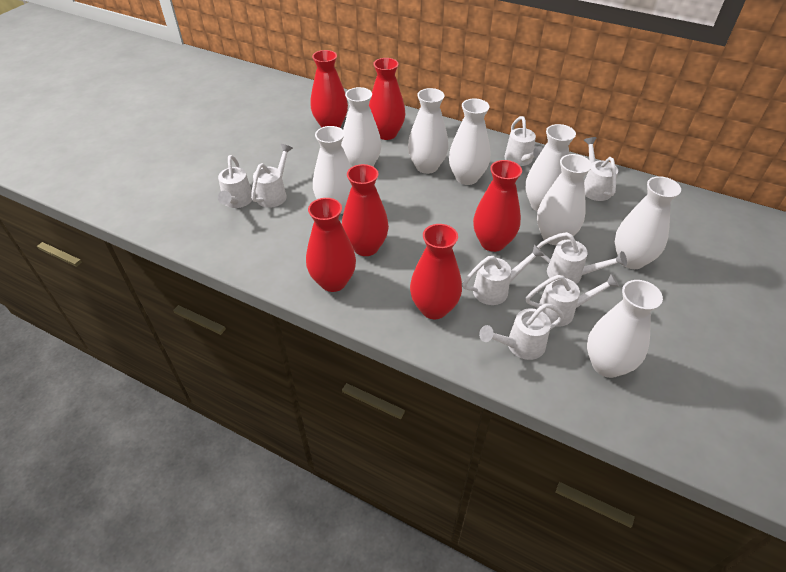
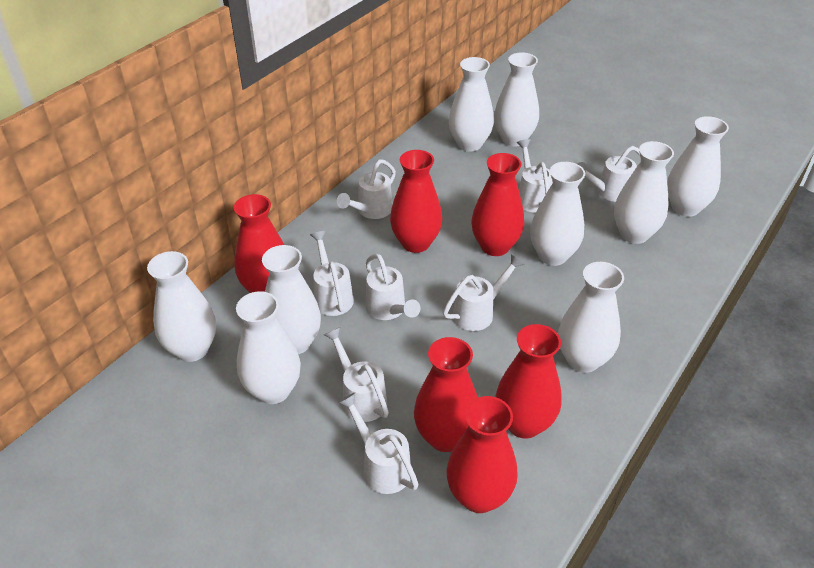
white vase: 8 -> 9

